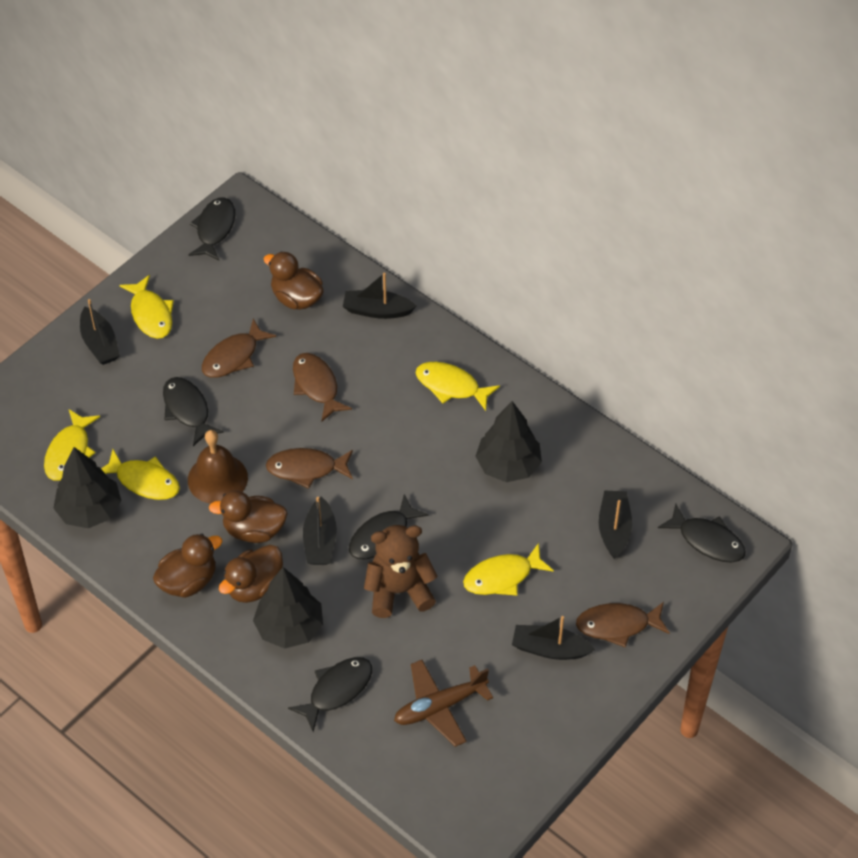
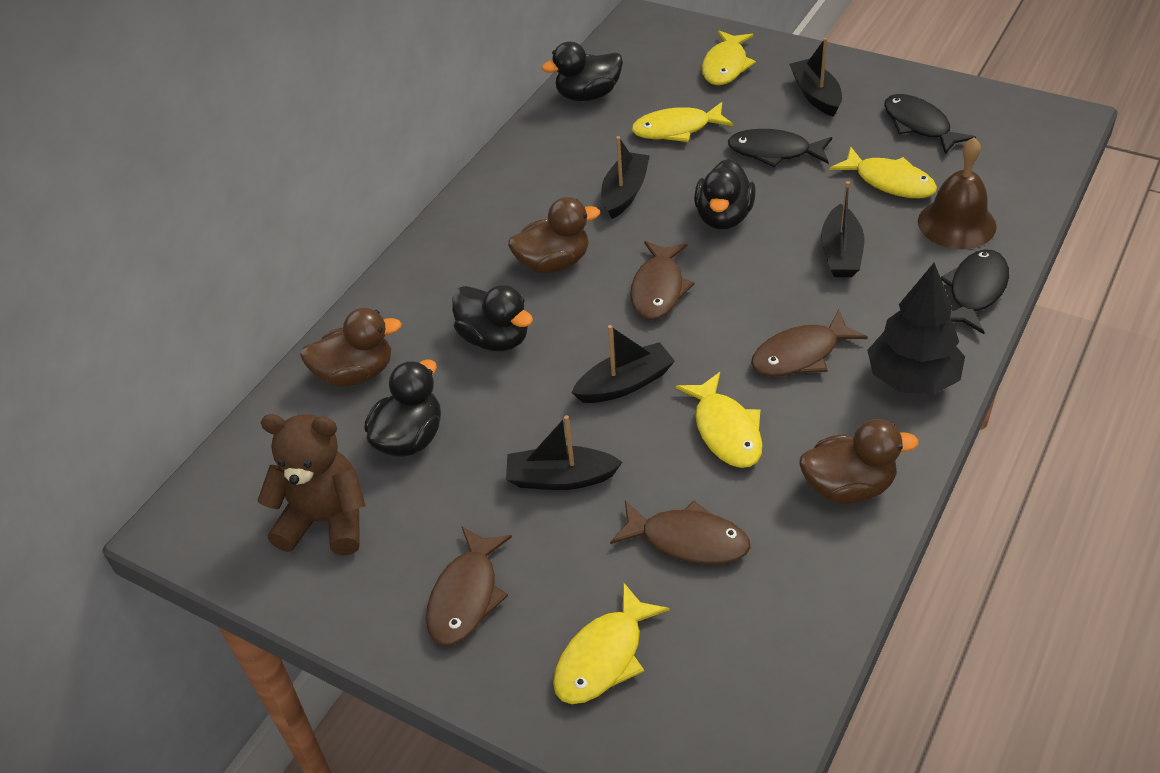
black duck: 0 -> 4
black fish: 5 -> 3
black tree: 3 -> 1
brown duck: 4 -> 3
brown plane: 1 -> 0

